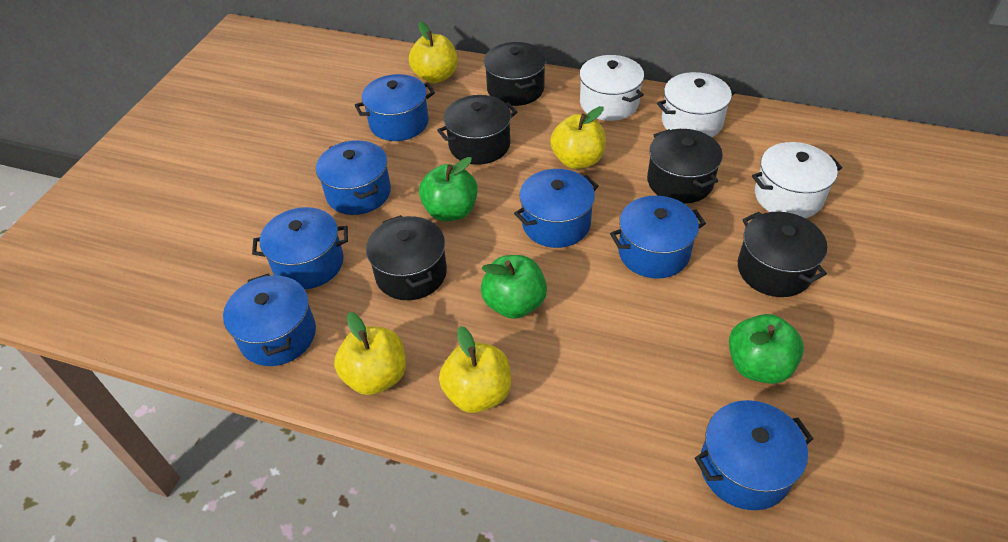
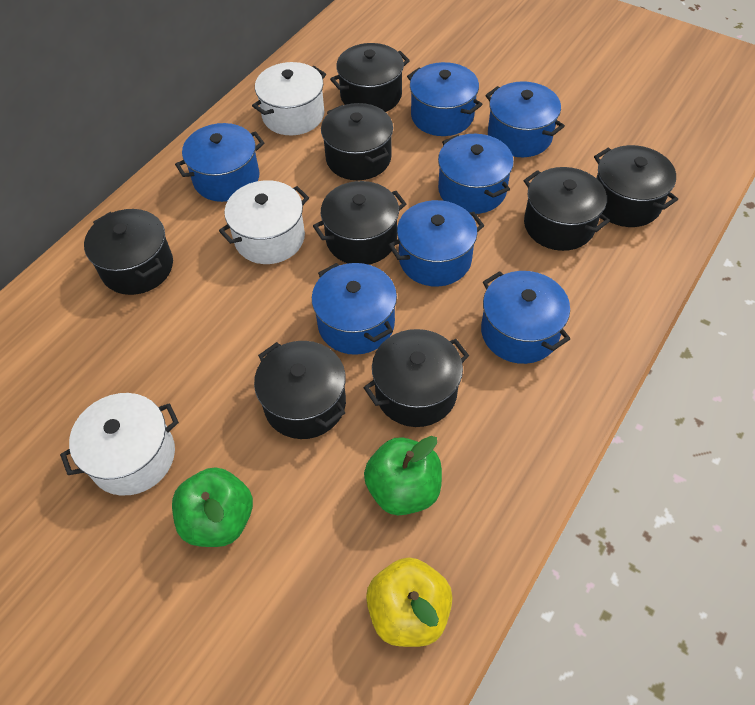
black pot: 5 -> 8
green apple: 3 -> 2
yellow apple: 4 -> 1

